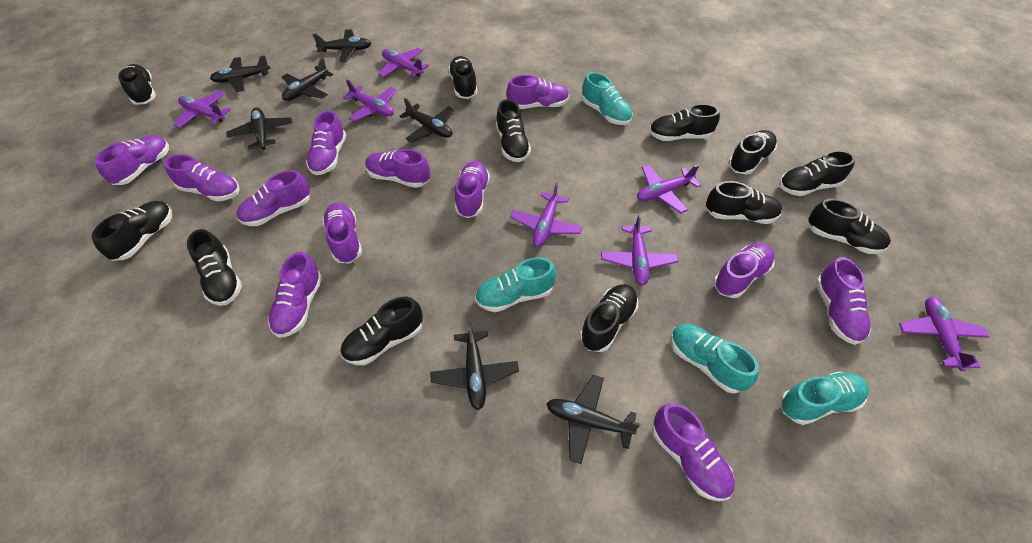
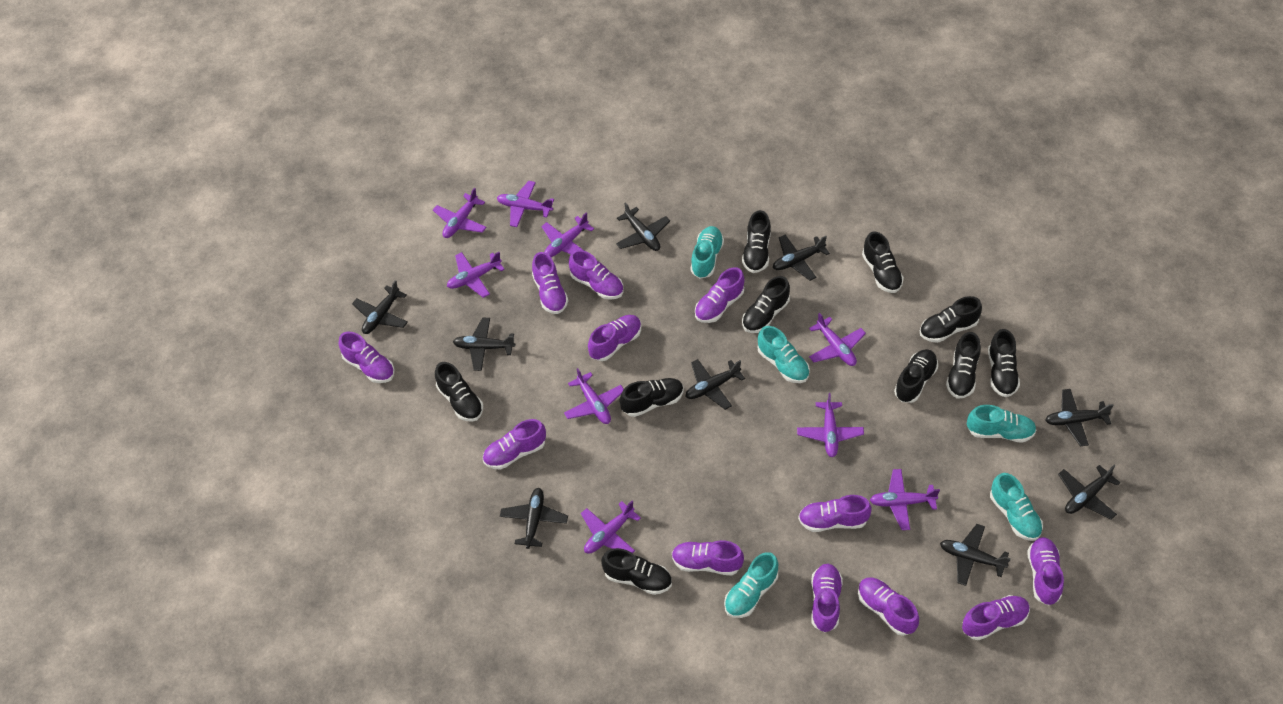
black plane: 7 -> 9
black shoe: 12 -> 10
purple plane: 7 -> 9
turquoise shoe: 4 -> 5

